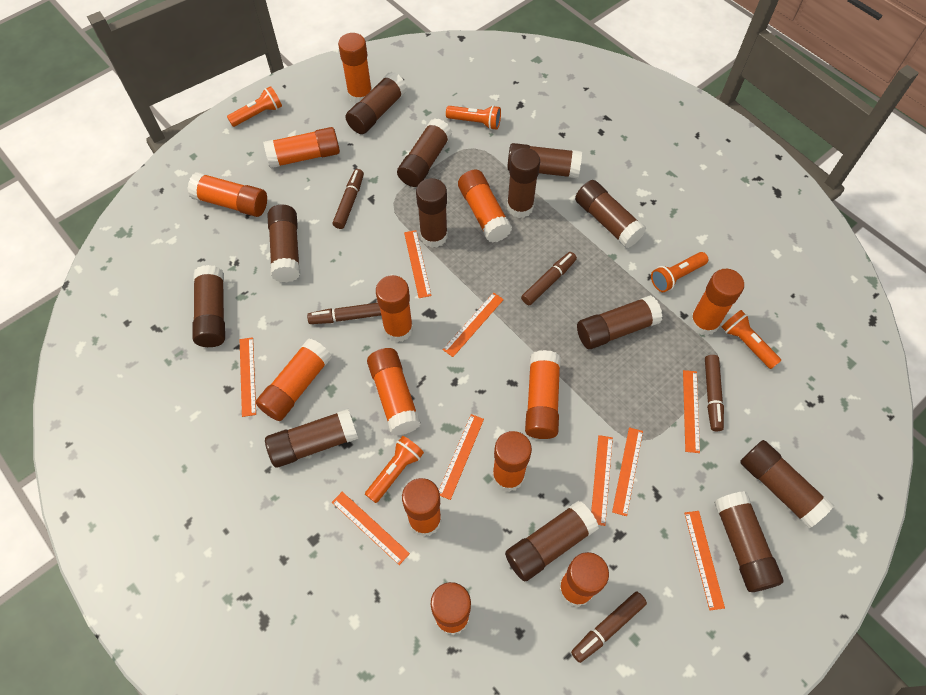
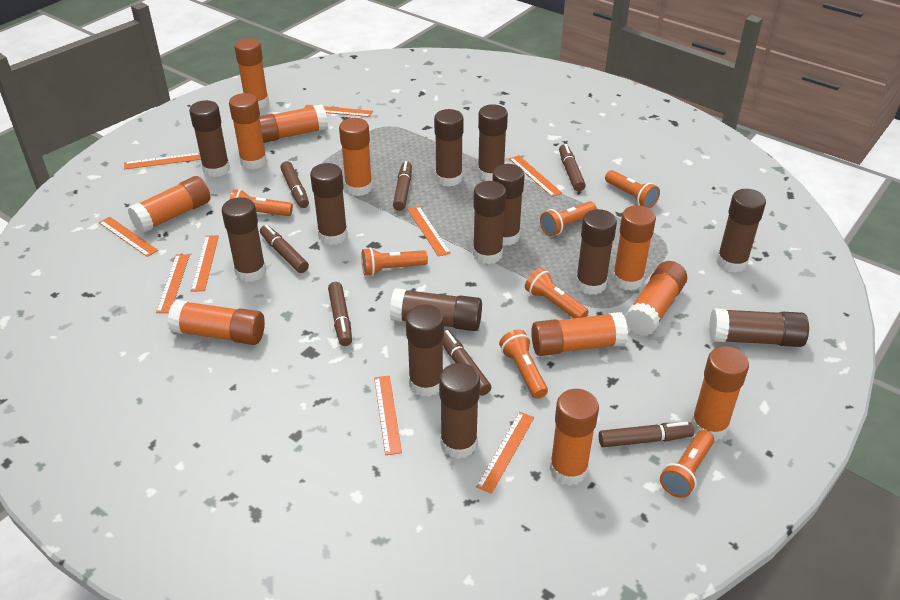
brown marker: 5 -> 7
orange flashlight: 5 -> 7
orange glue stick: 13 -> 11

